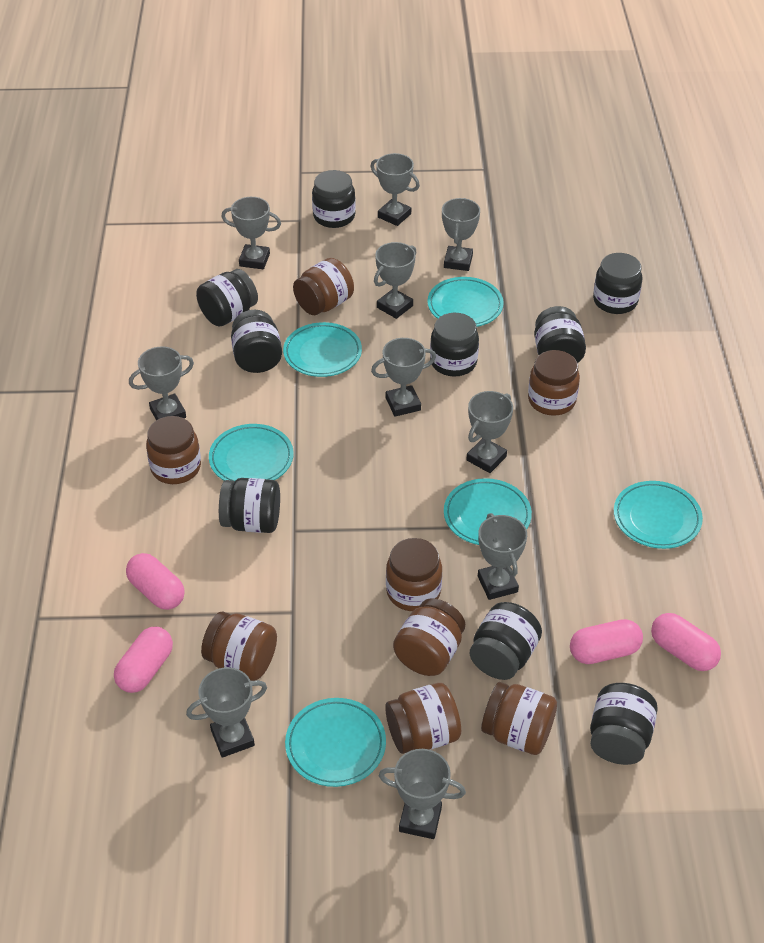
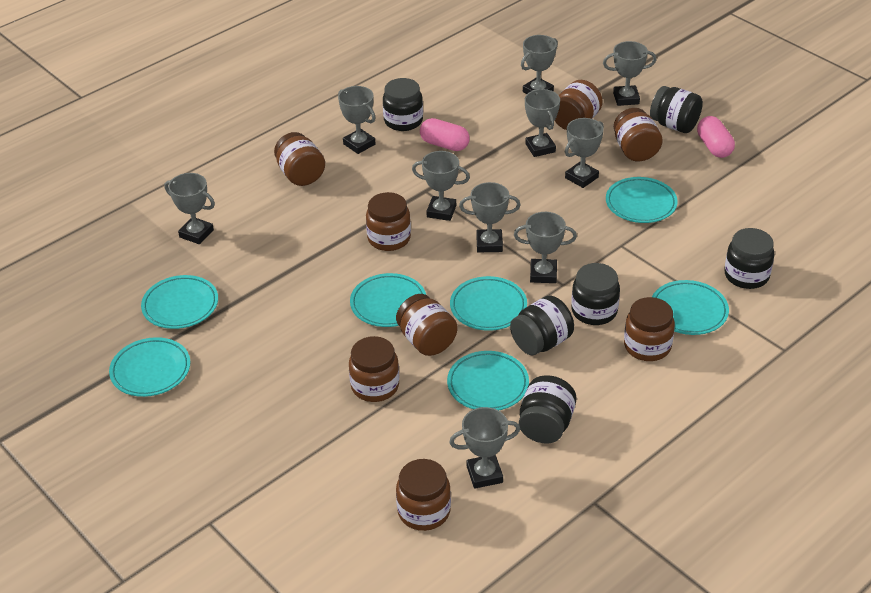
black jar: 9 -> 6
pink capsule: 4 -> 2
turquoise plate: 6 -> 7

